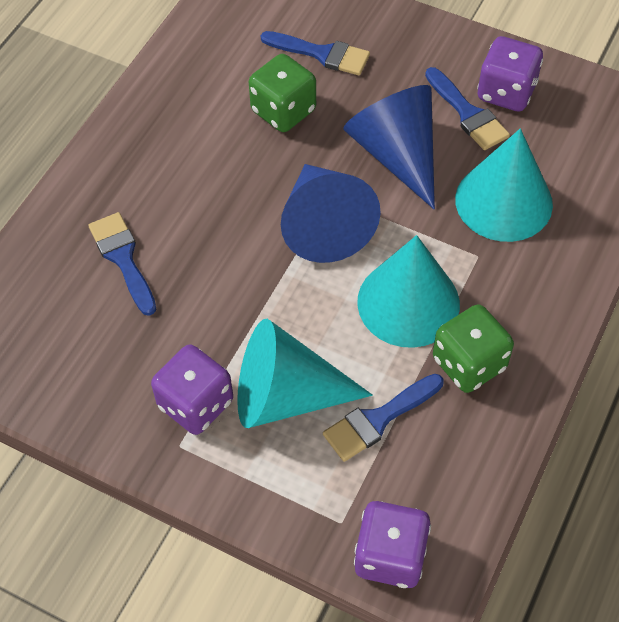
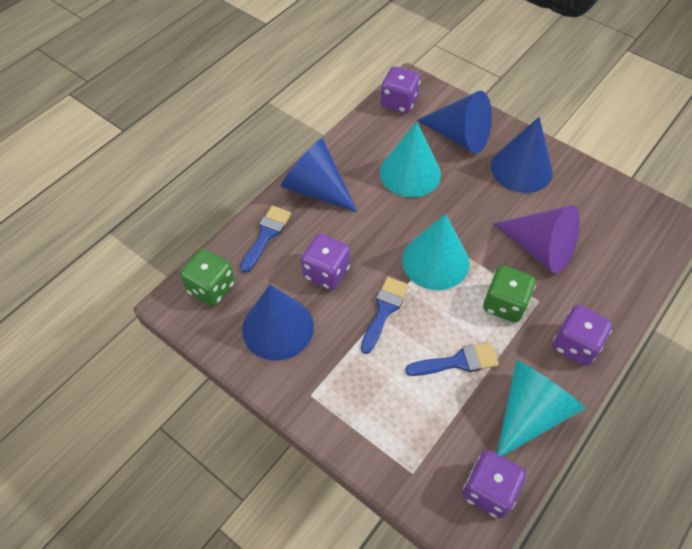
blue brush: 4 -> 3
blue cone: 2 -> 4
purple cone: 0 -> 1
purple dice: 3 -> 4

